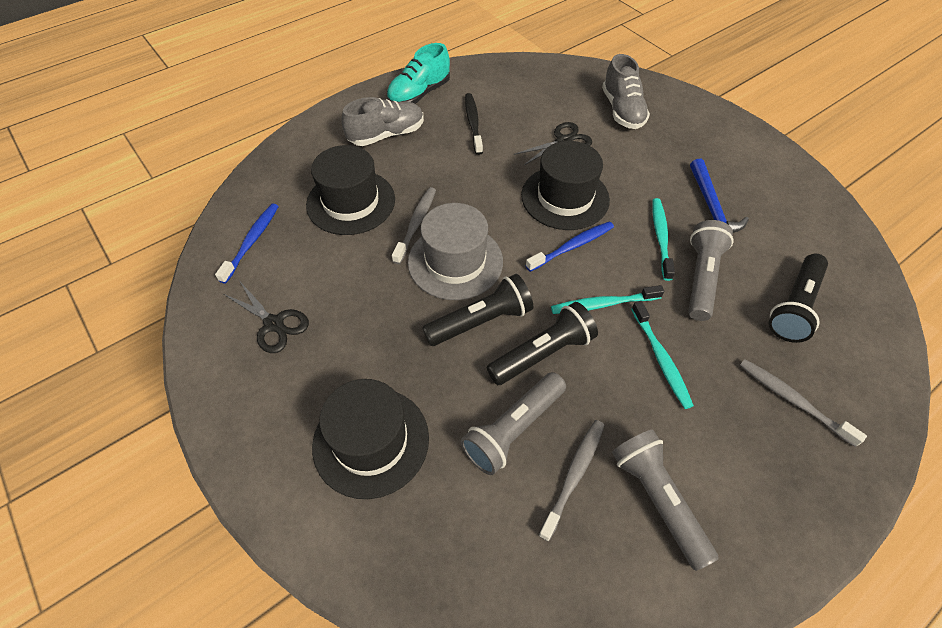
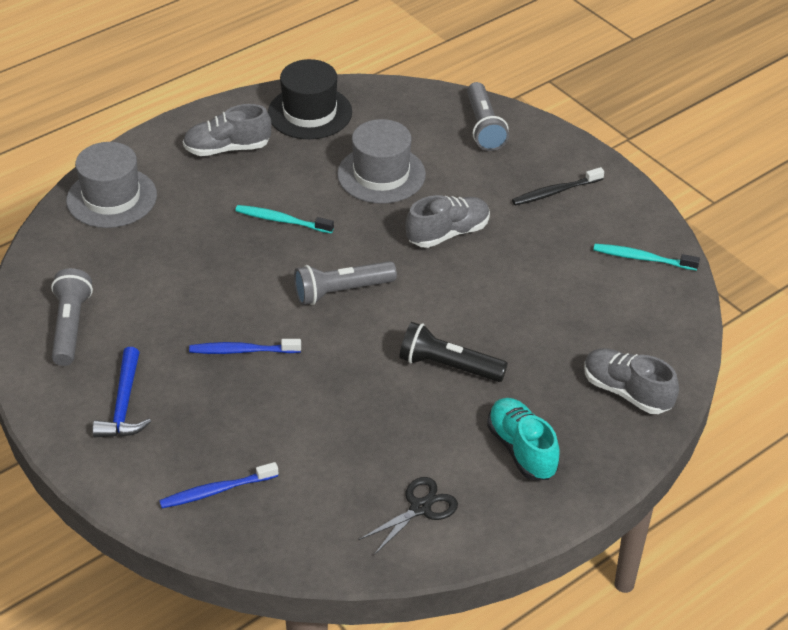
black flashlight: 3 -> 1
black hat: 3 -> 1
black scissors: 2 -> 1
grey hat: 1 -> 2
grey shoe: 2 -> 3
grey toothbrush: 3 -> 0
turquoise toothbrush: 3 -> 2

